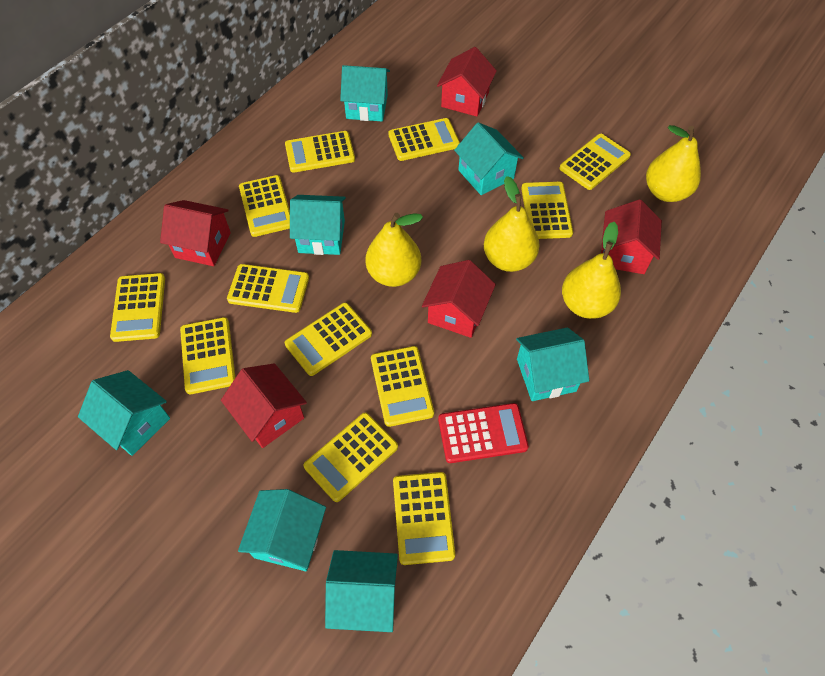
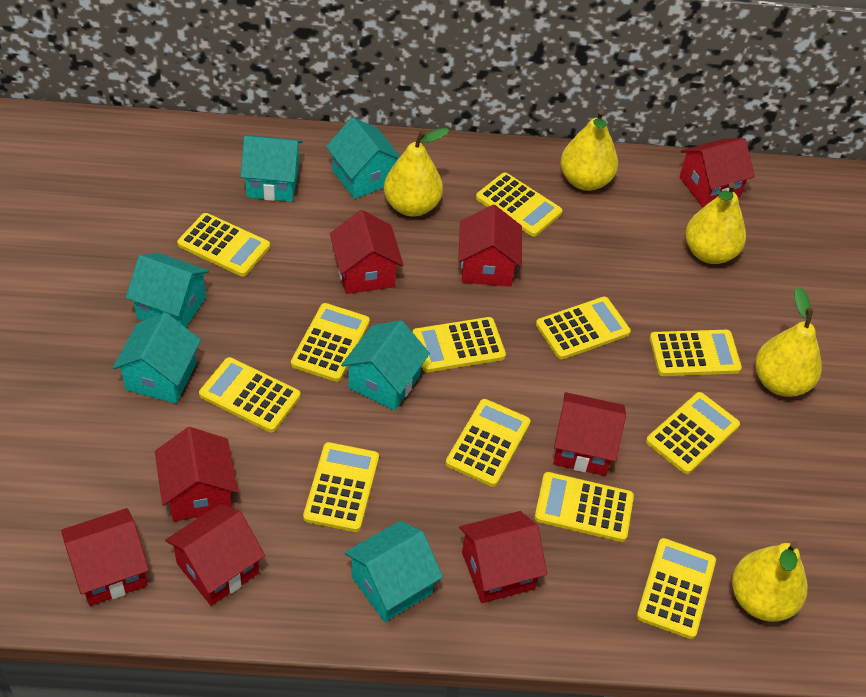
red calculator: 1 -> 0
red house: 5 -> 8
turquoise house: 7 -> 6
yellow pear: 4 -> 5

